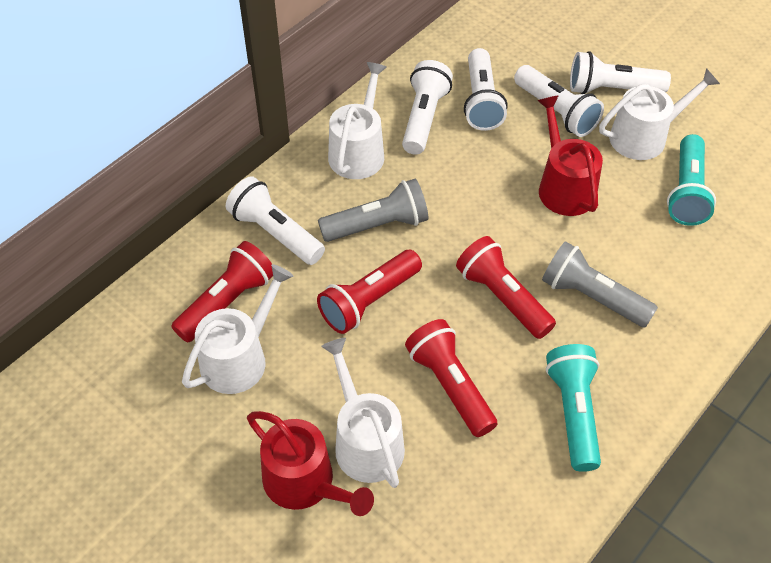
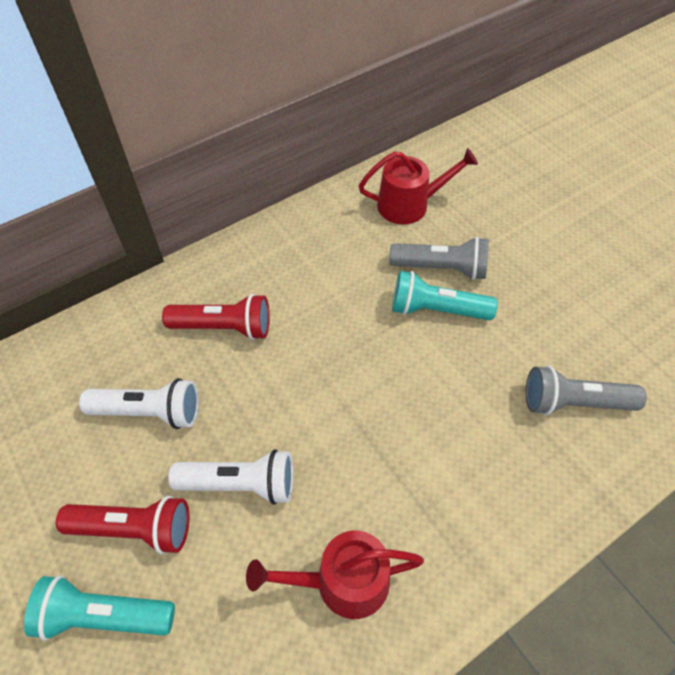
red flashlight: 4 -> 2
white flashlight: 5 -> 2
white watering can: 4 -> 0

